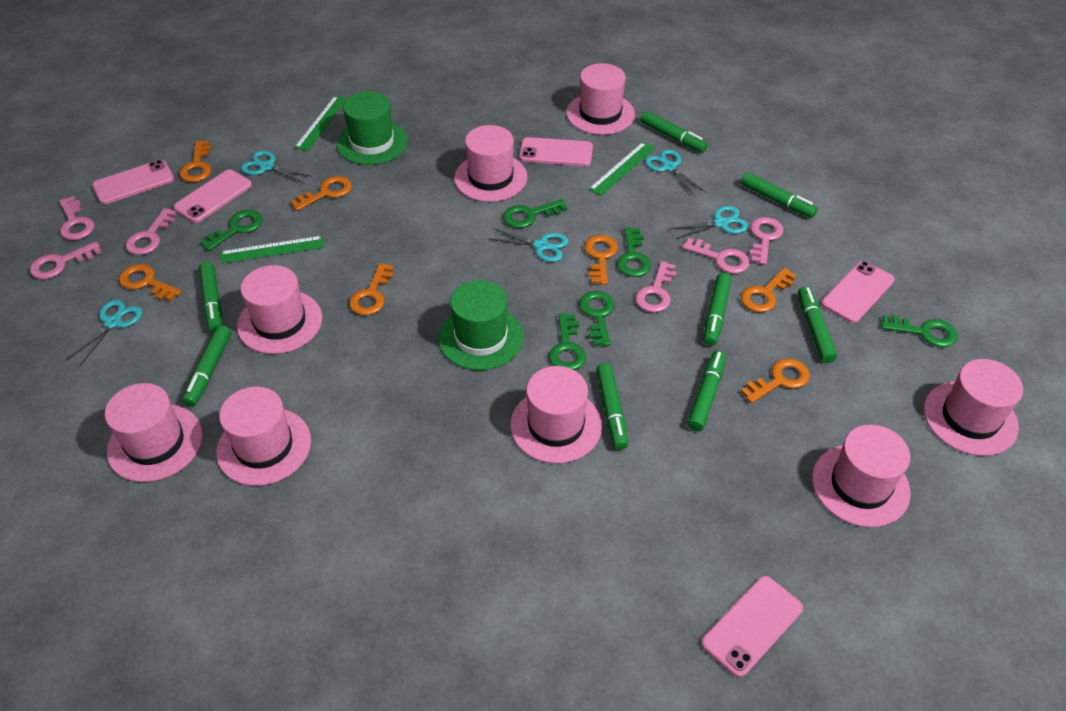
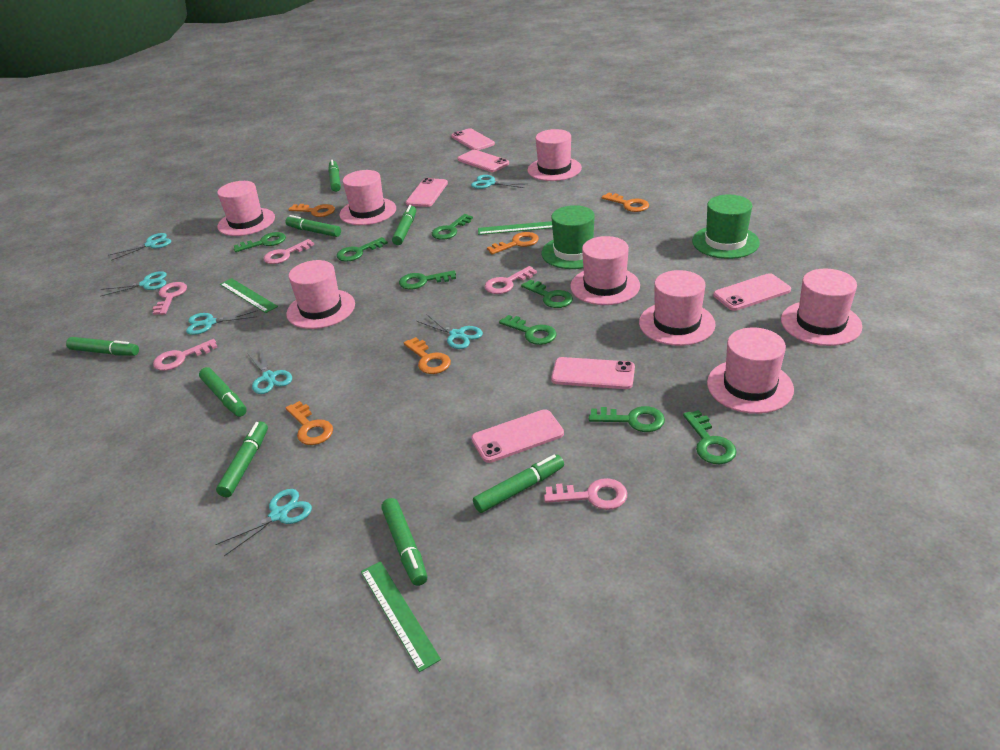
green key: 6 -> 8
orange key: 7 -> 5
pink key: 6 -> 5
pink phone: 5 -> 6
turquoise scissors: 5 -> 7

